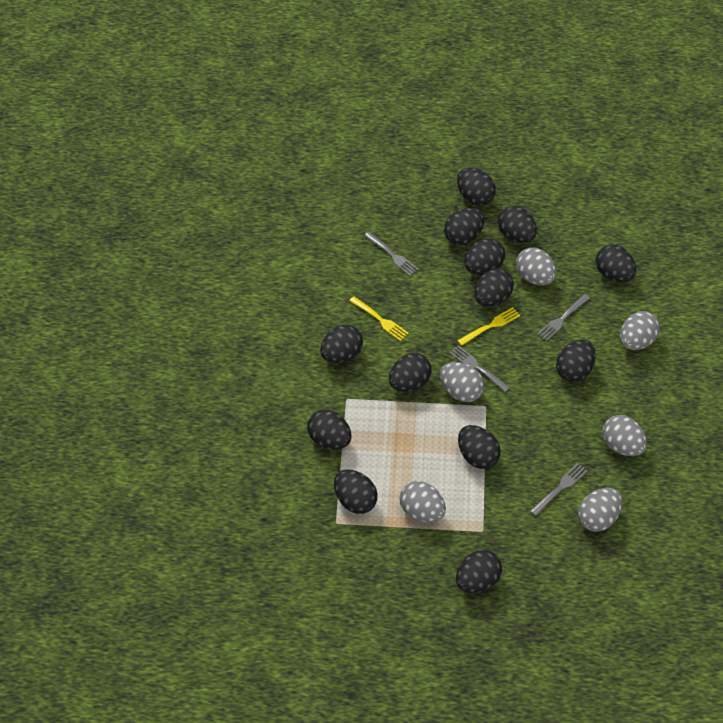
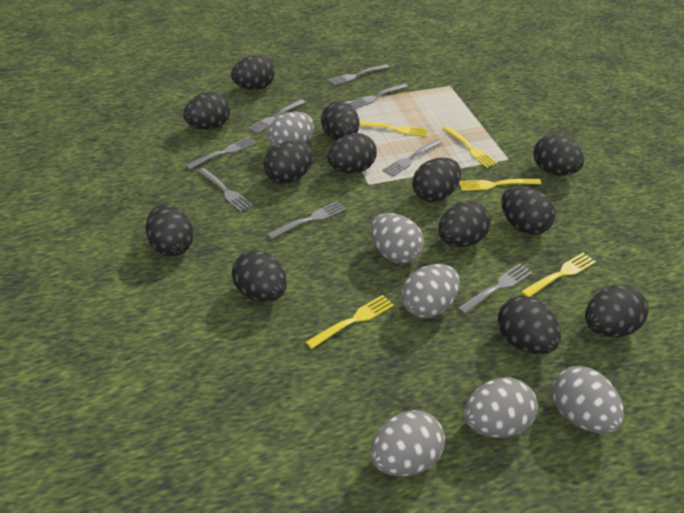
grey fork: 4 -> 8
yellow fork: 2 -> 5

